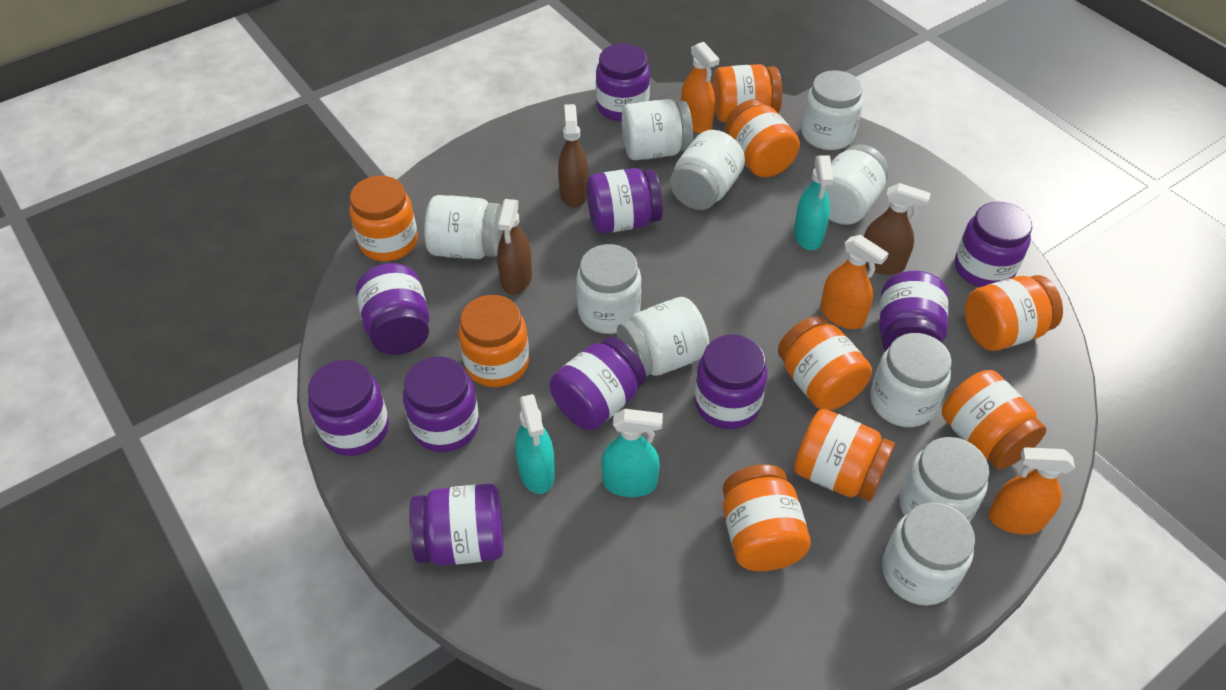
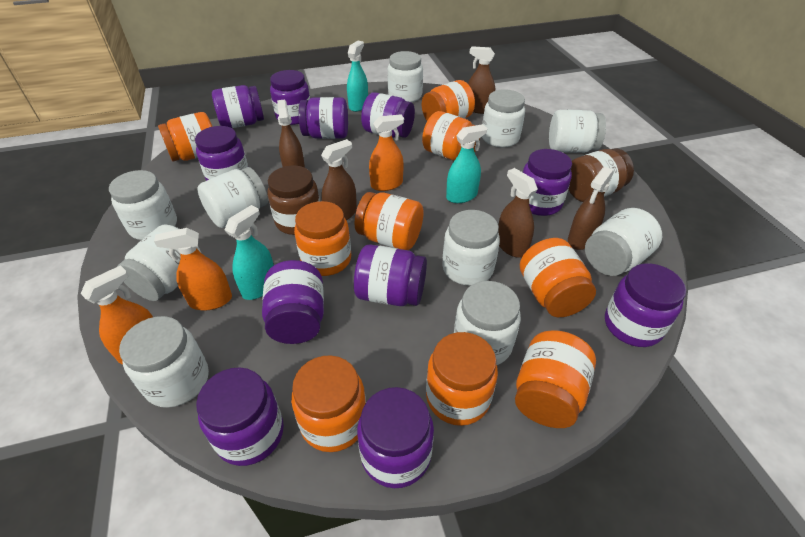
brown jar: 0 -> 2
brown spray bottle: 3 -> 5
purple jar: 10 -> 11

